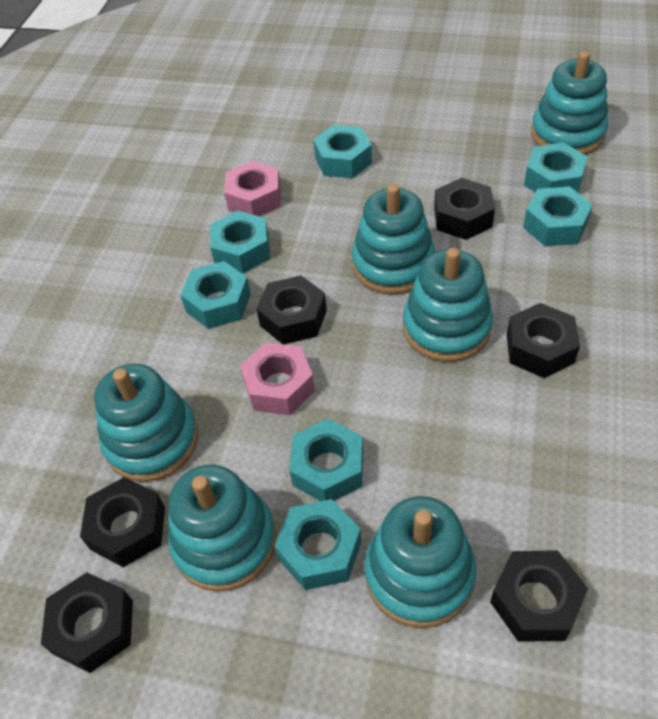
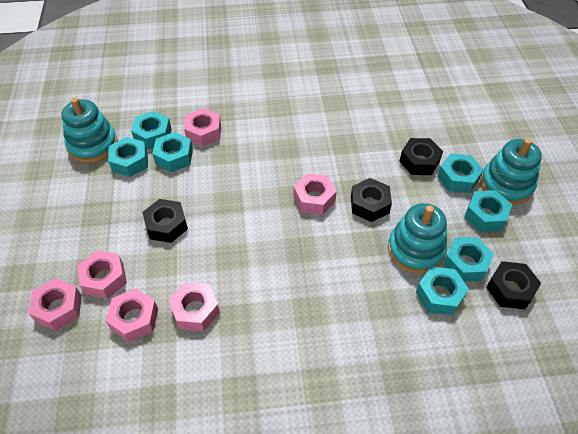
black nut: 6 -> 4
pink nut: 2 -> 6
turquoise stacking toy: 6 -> 3

